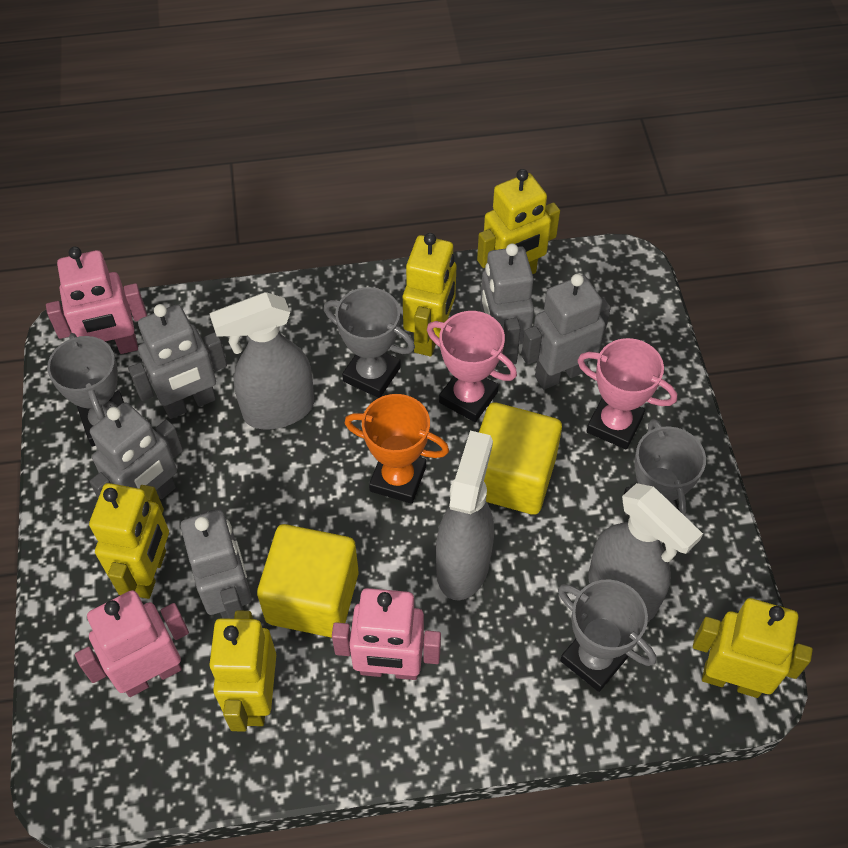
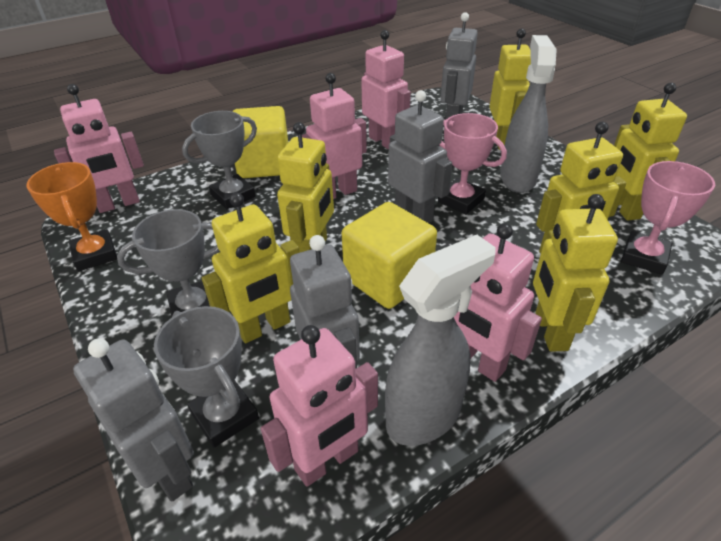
grey robot: 5 -> 4
grey spray bottle: 3 -> 2
grey trophy: 4 -> 3
pink robot: 3 -> 5
yellow robot: 5 -> 6

